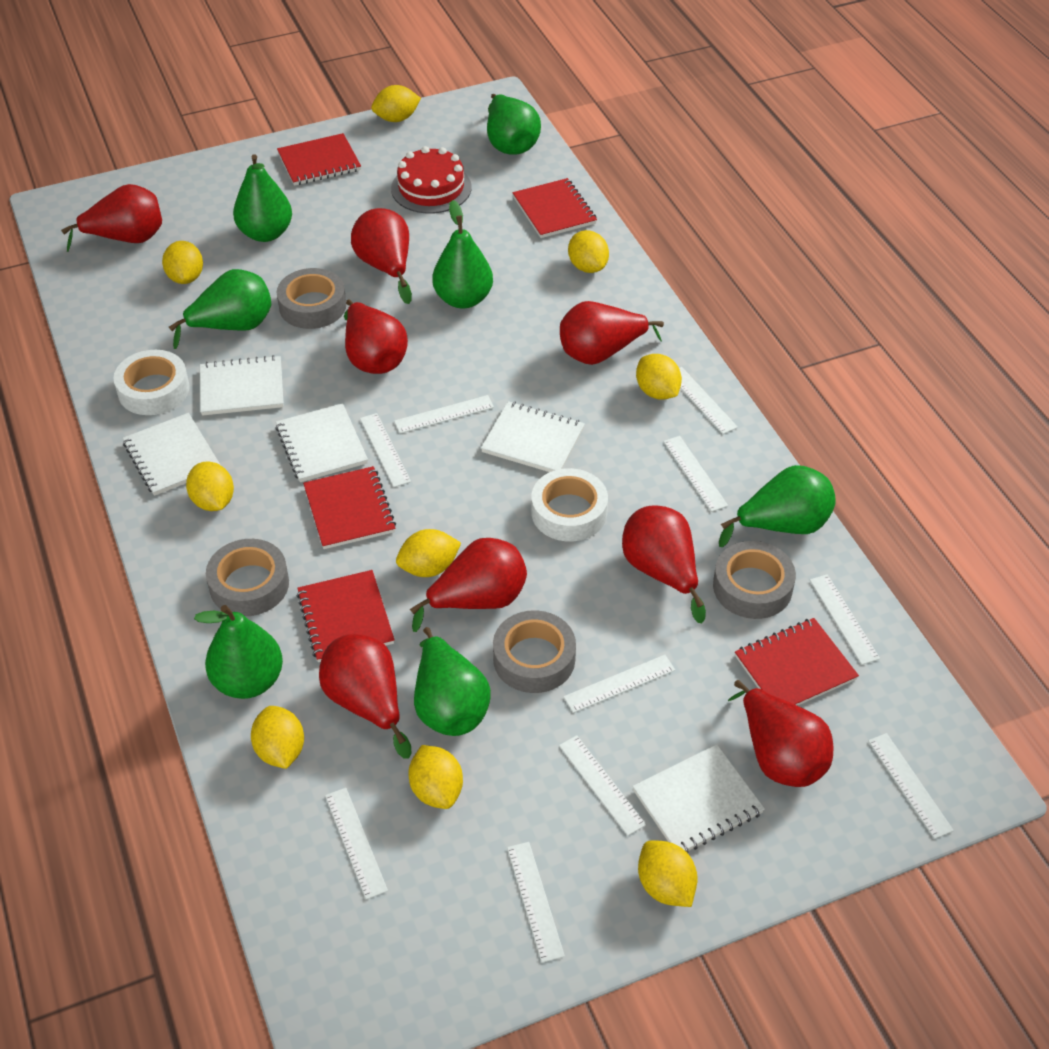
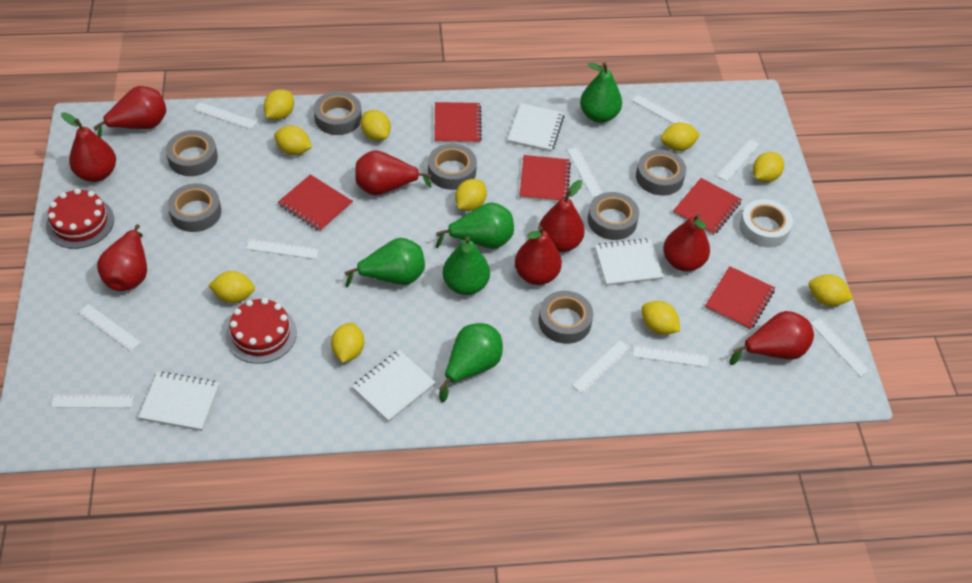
green pear: 7 -> 5
grey tape: 4 -> 7
red cake: 1 -> 2
white notebook: 5 -> 4
white tape: 2 -> 1
yellow lemon: 9 -> 10

